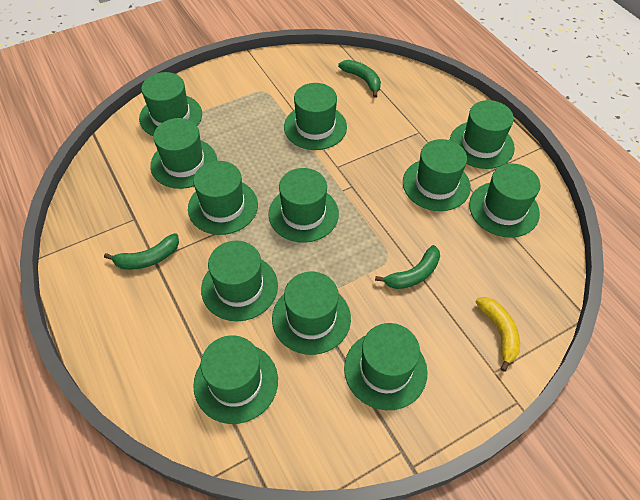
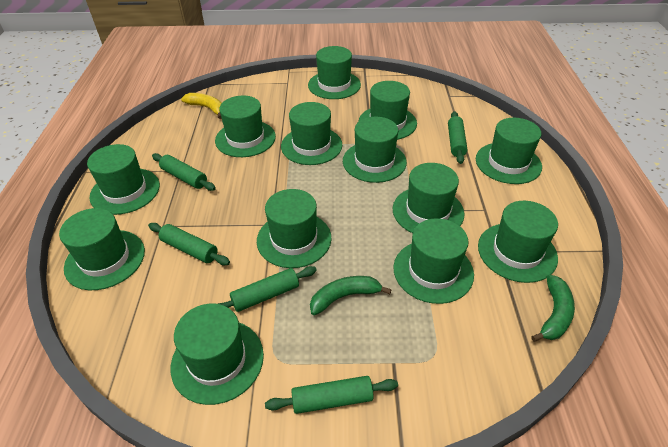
green banana: 3 -> 2
green hat: 12 -> 13
green rolling pin: 0 -> 5

